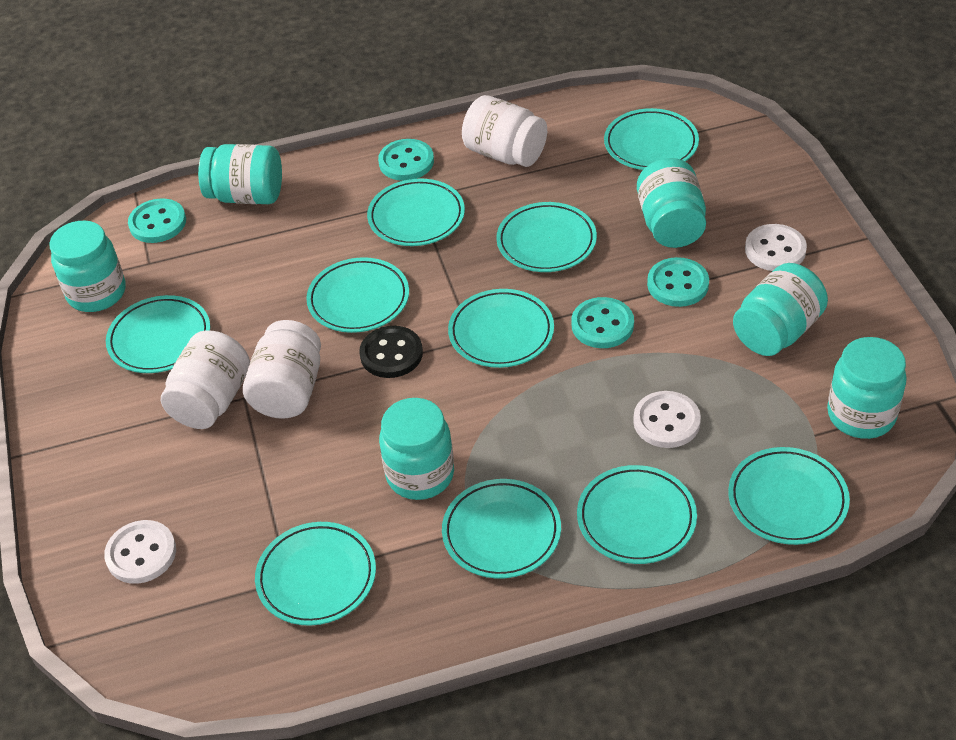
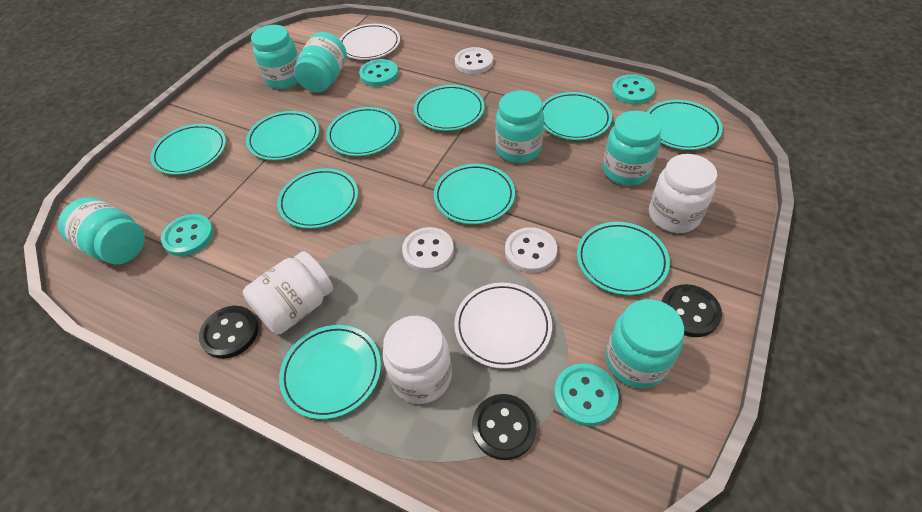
black button: 1 -> 3
white plate: 0 -> 2

